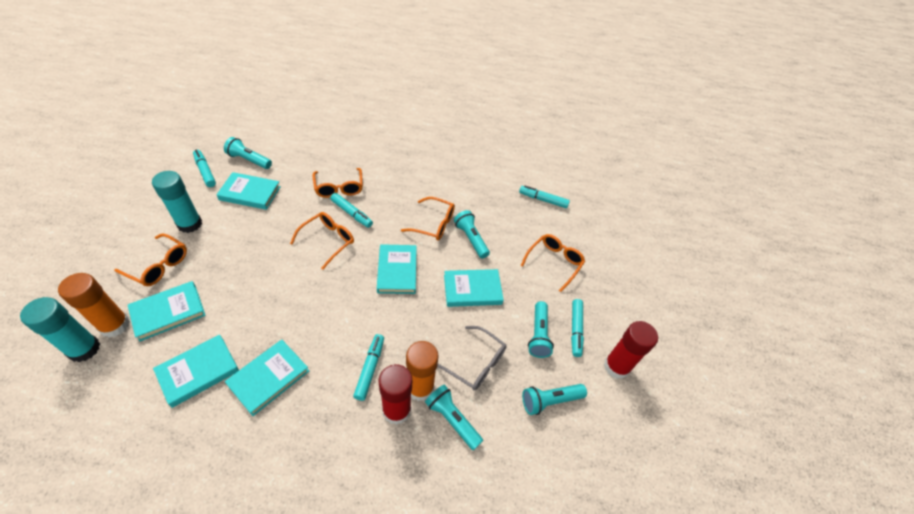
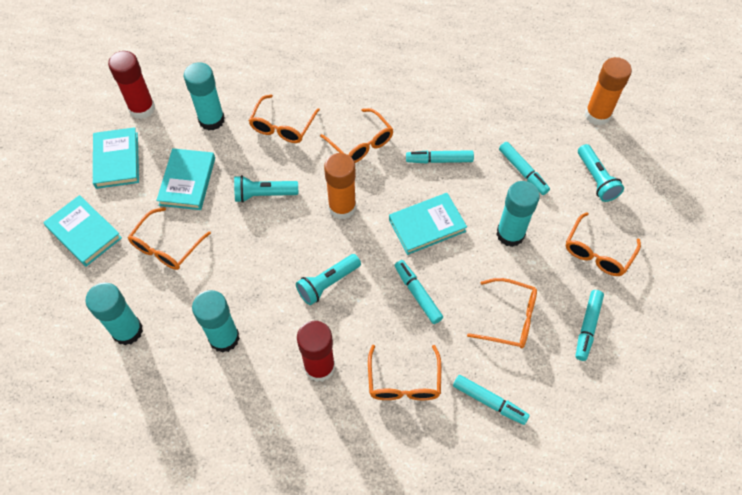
grey glasses: 1 -> 0
orange glasses: 5 -> 6
turquoise book: 6 -> 4
turquoise flashlight: 5 -> 3
turquoise glue stick: 2 -> 4

